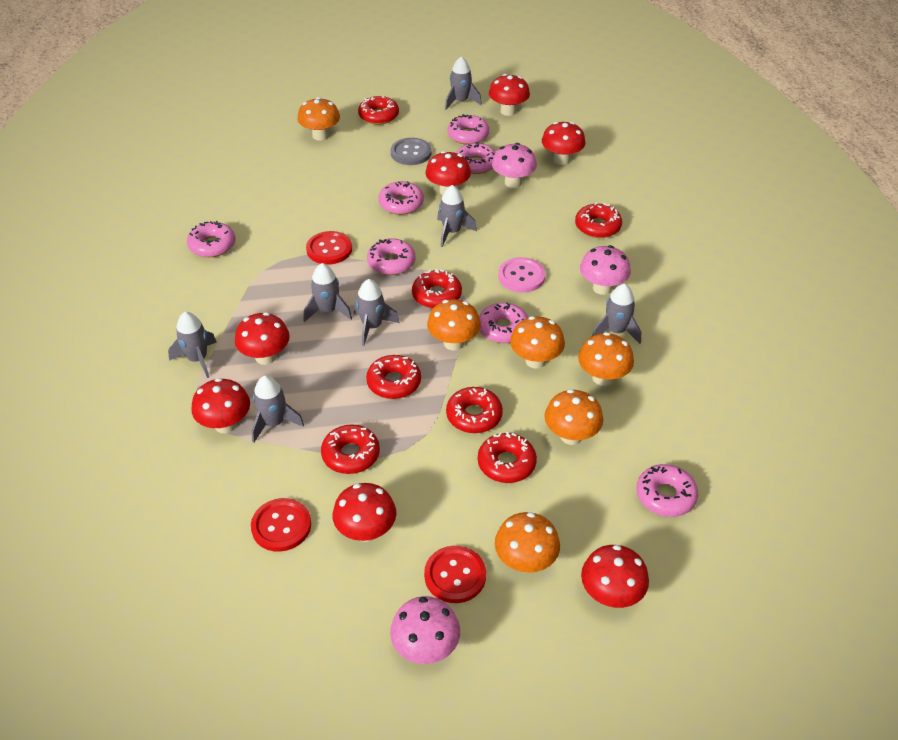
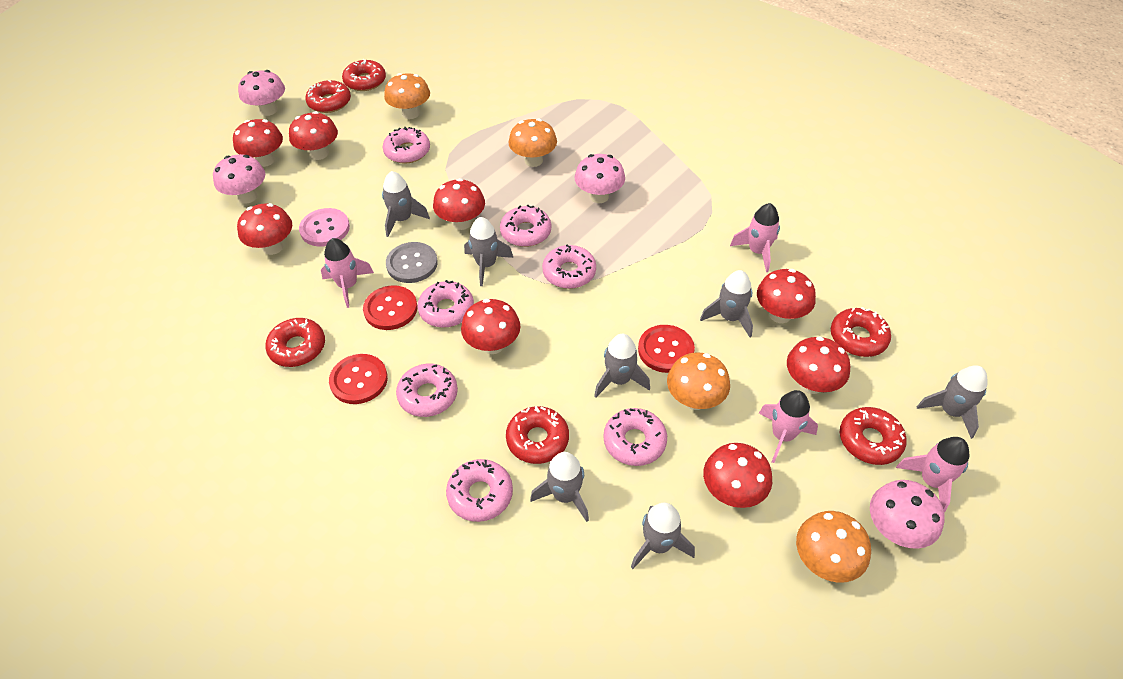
orange mushroom: 6 -> 4
pink mushroom: 3 -> 4
pink rocket: 0 -> 4
red donut: 7 -> 6
red mushroom: 7 -> 8

